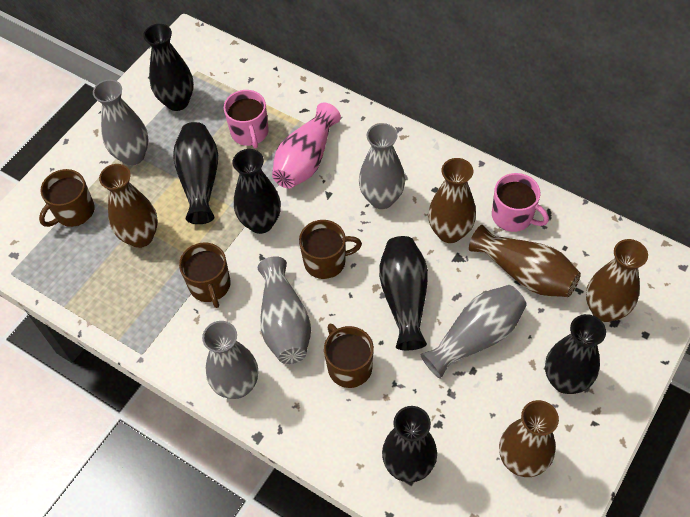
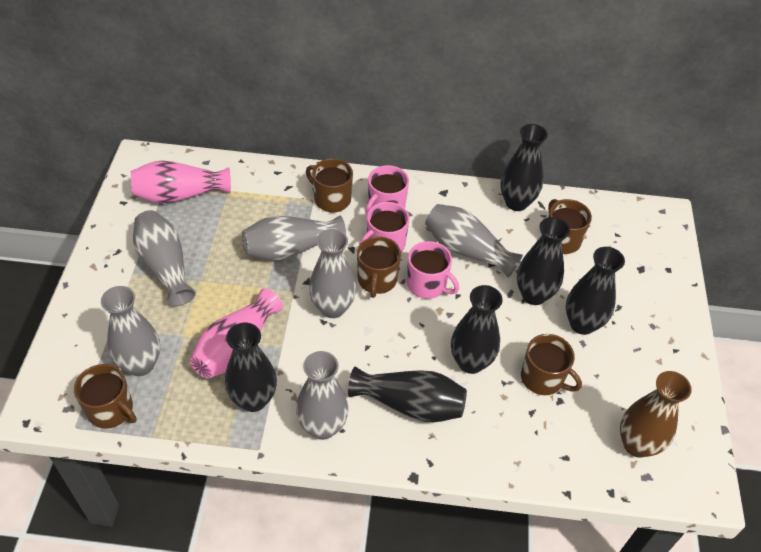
brown mug: 4 -> 5
brown vase: 5 -> 1
grey vase: 5 -> 6
pink mug: 2 -> 3
pink vase: 1 -> 2

